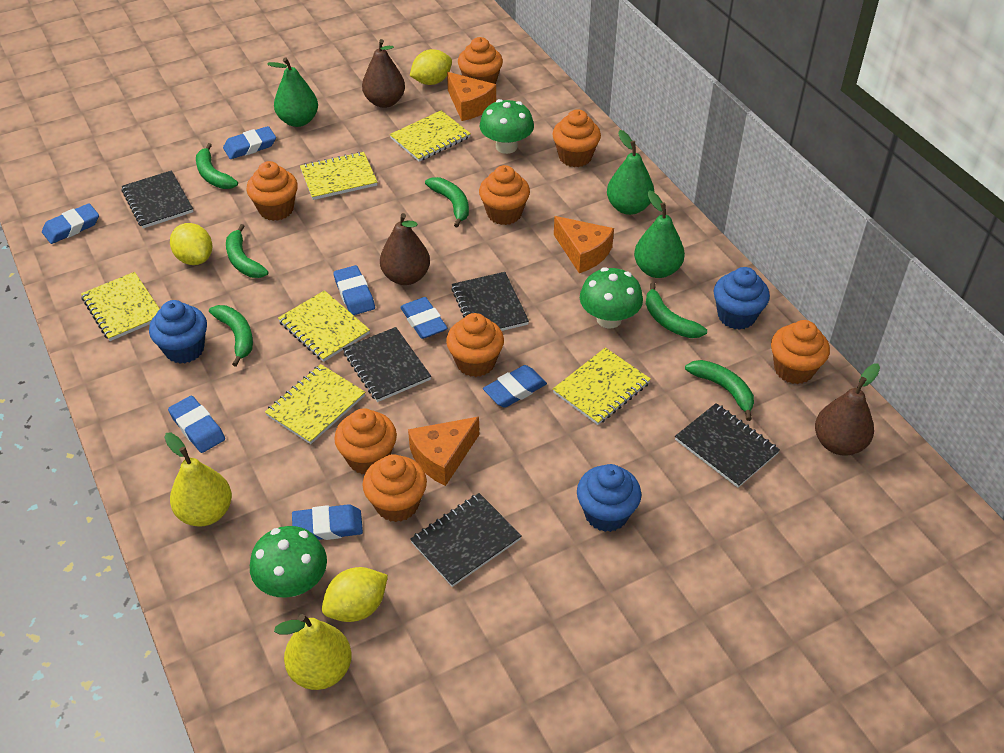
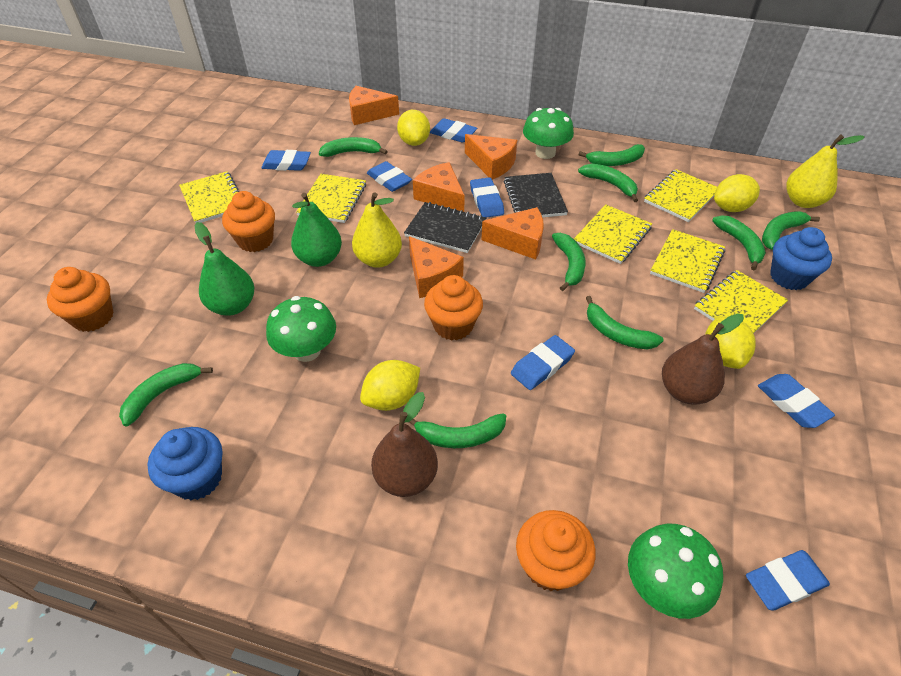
black notebook: 5 -> 2
blue cupcake: 3 -> 2
brown pear: 3 -> 2
green banana: 6 -> 9
green pear: 3 -> 2
orange cheese: 3 -> 5
orange cupcake: 8 -> 4
yellow lemon: 3 -> 4

